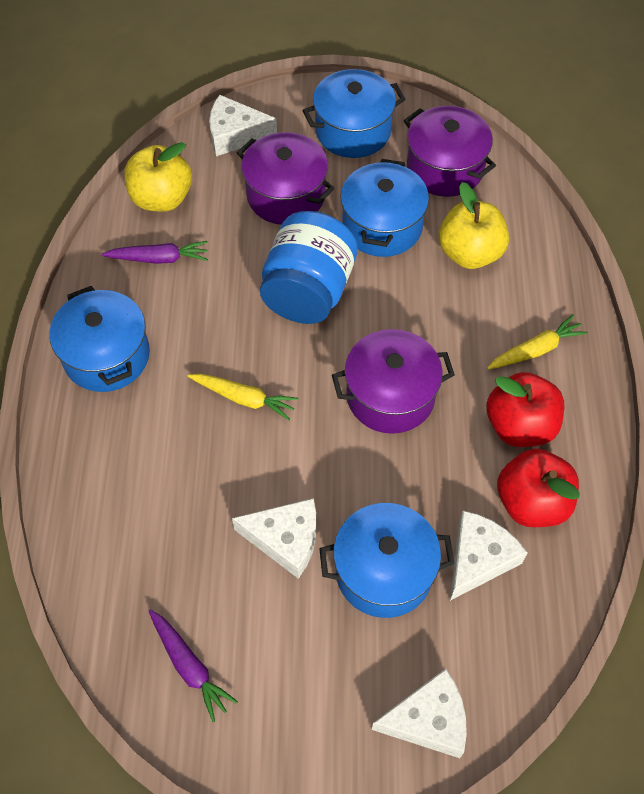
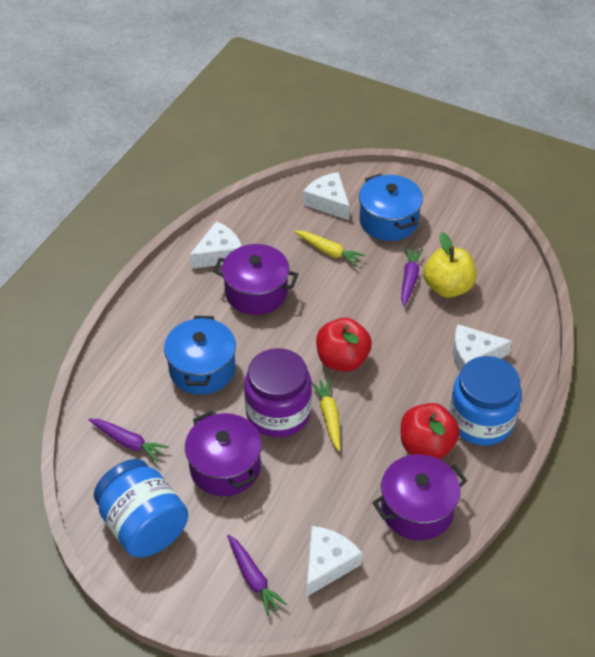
blue jar: 1 -> 2
blue pot: 4 -> 2
purple carrot: 2 -> 3
purple jar: 0 -> 1
yellow apple: 2 -> 1

